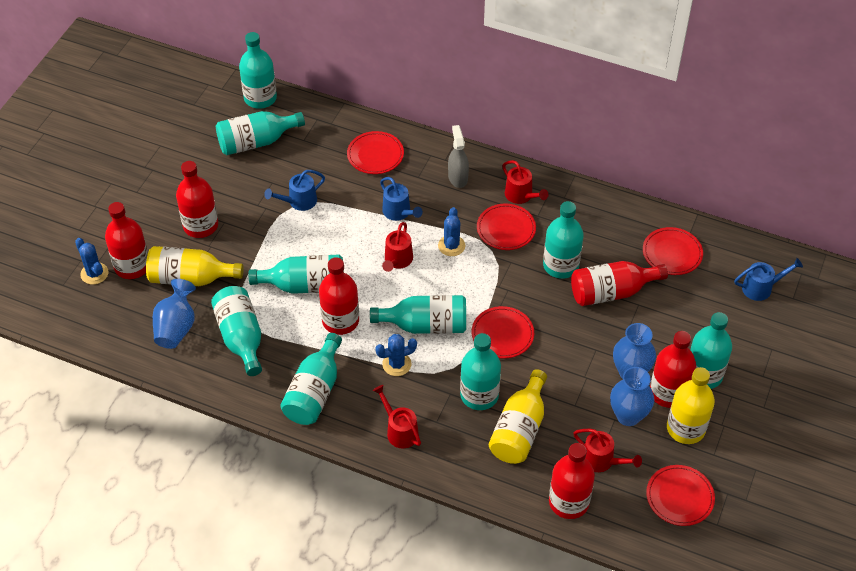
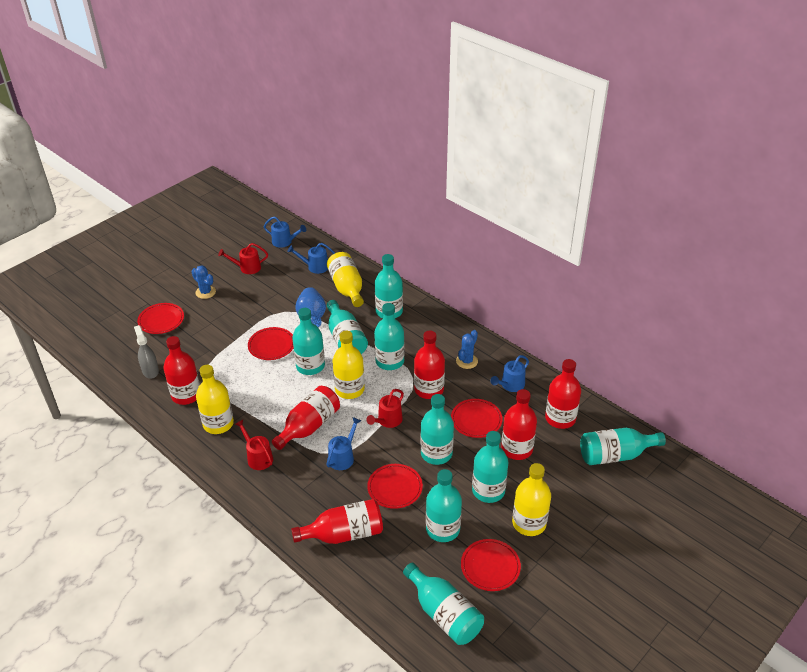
blue cactus: 3 -> 2
blue vase: 3 -> 1
blue watering can: 3 -> 4
red watering can: 4 -> 3
yellow bottle: 3 -> 4

